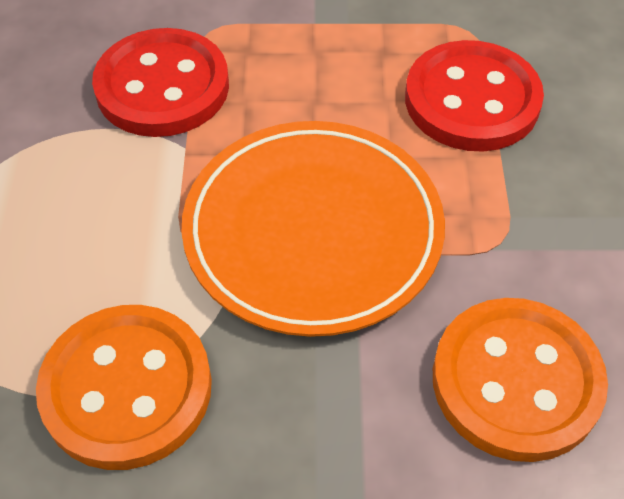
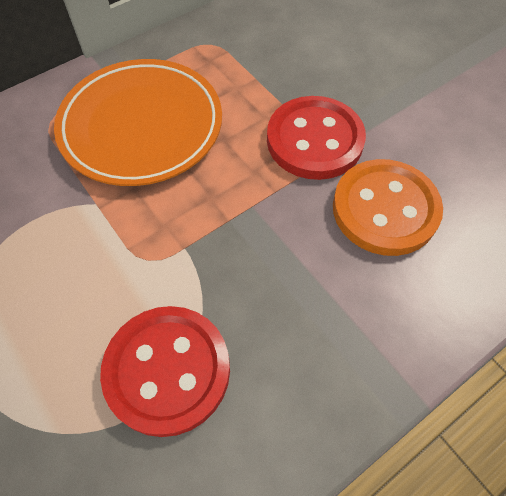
orange button: 2 -> 1

